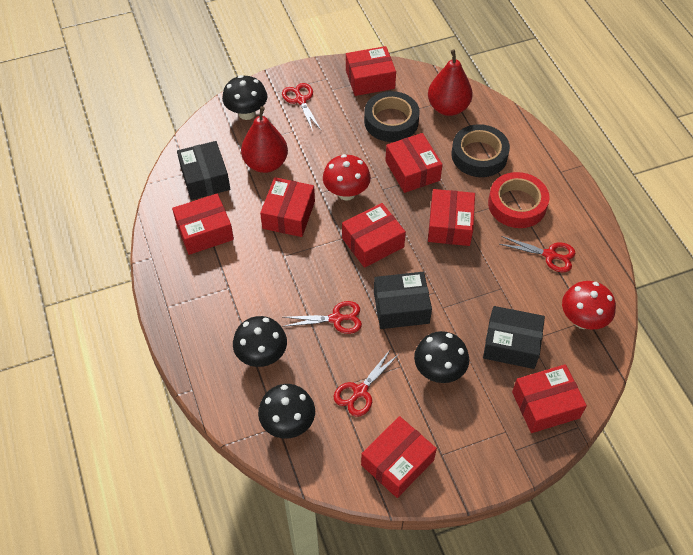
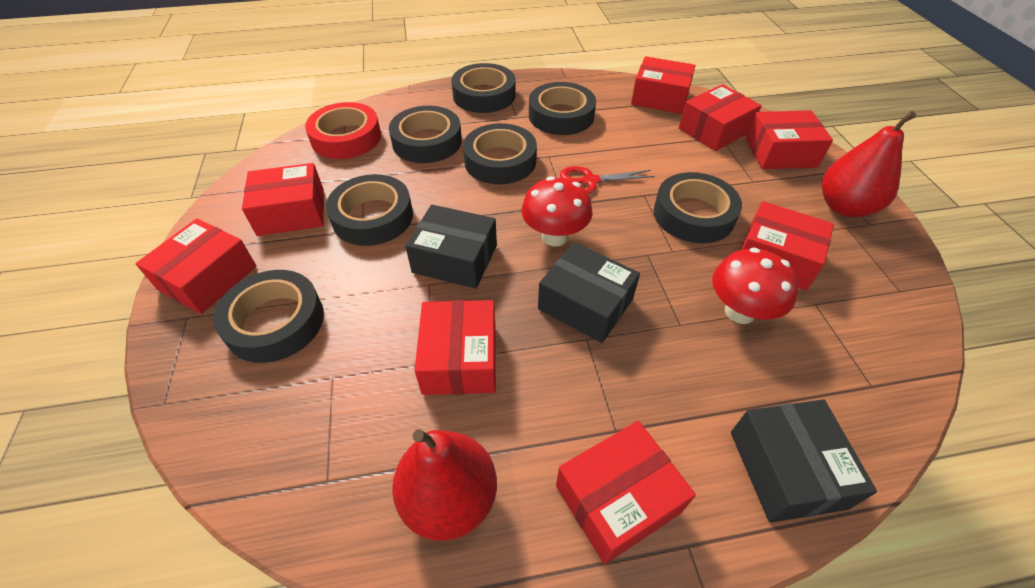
black mushroom: 4 -> 0
black tape: 2 -> 7
red scissors: 4 -> 1

